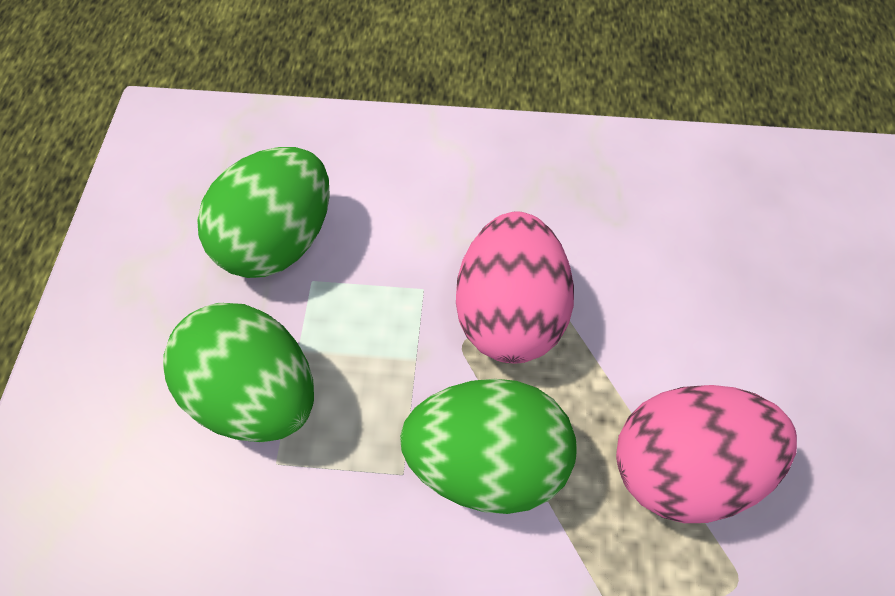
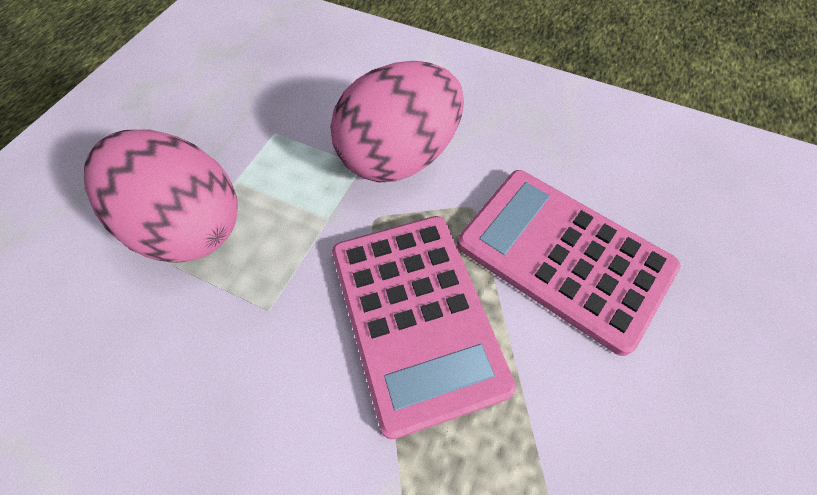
green egg: 3 -> 0
pink calculator: 0 -> 2

